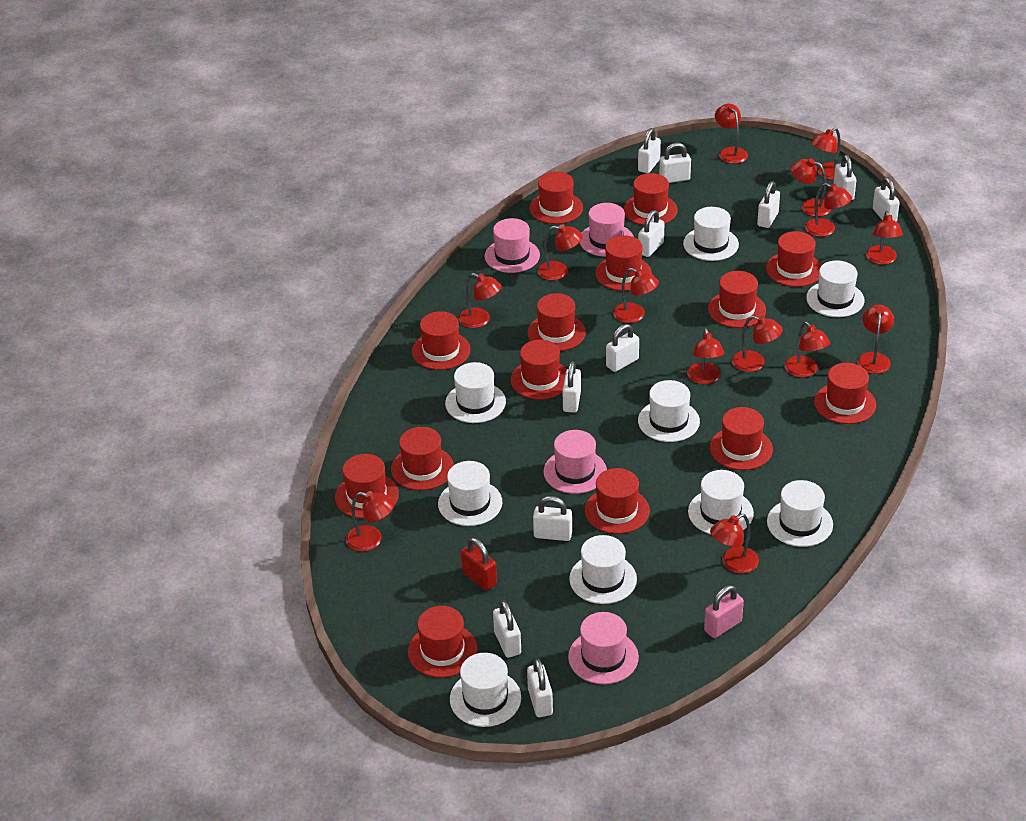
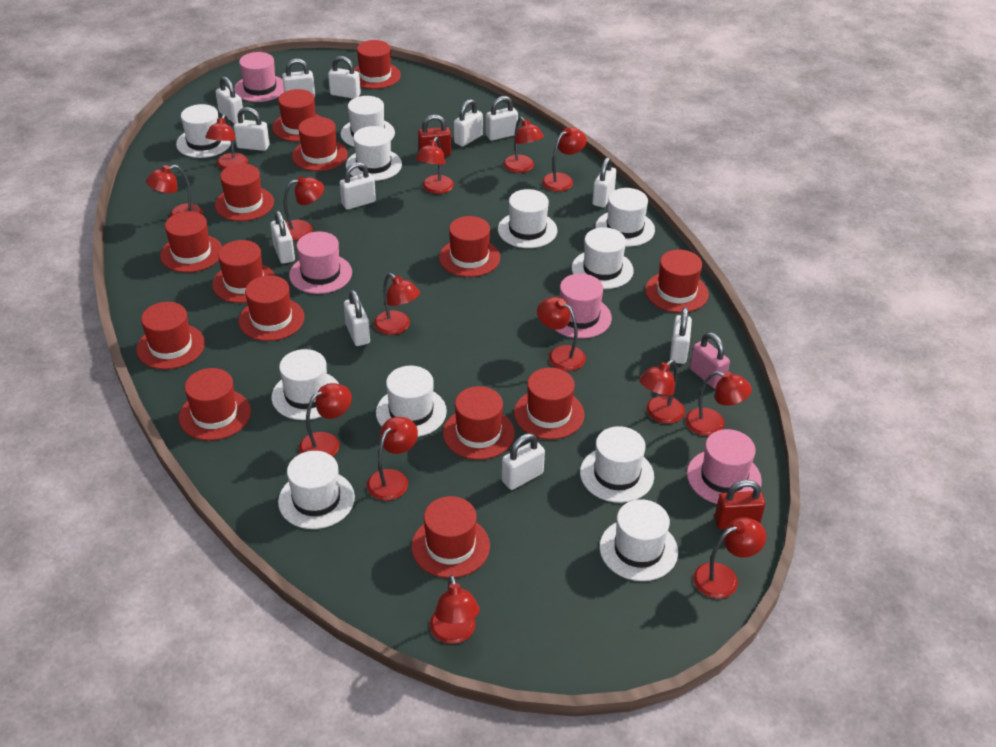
red padlock: 1 -> 2
white hat: 9 -> 11
white padlock: 11 -> 12

